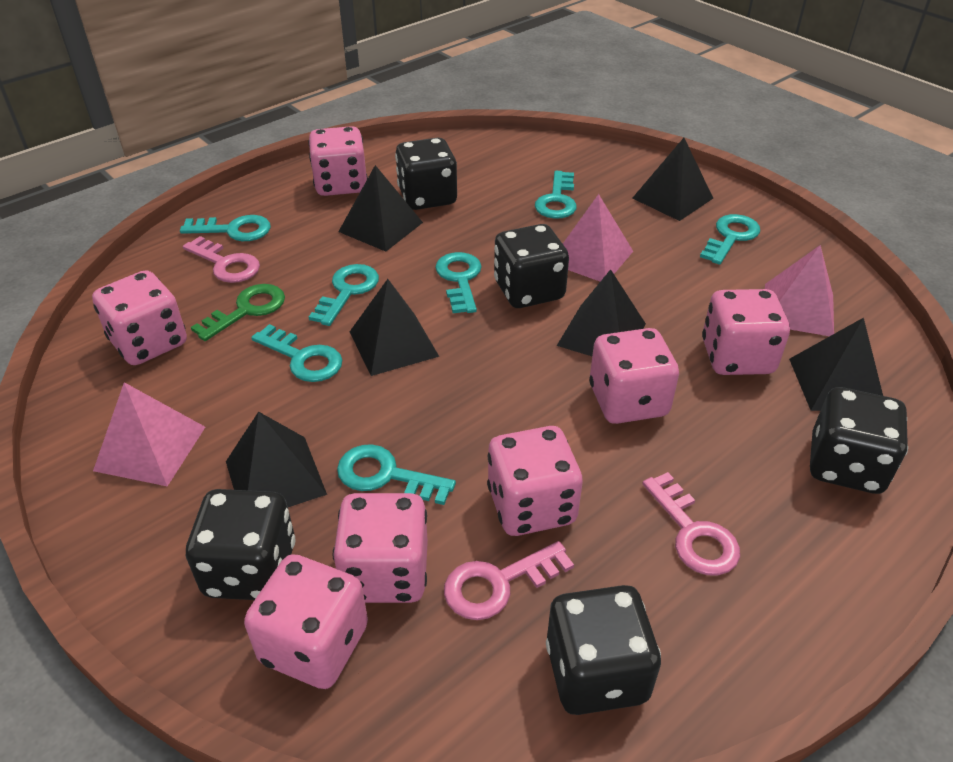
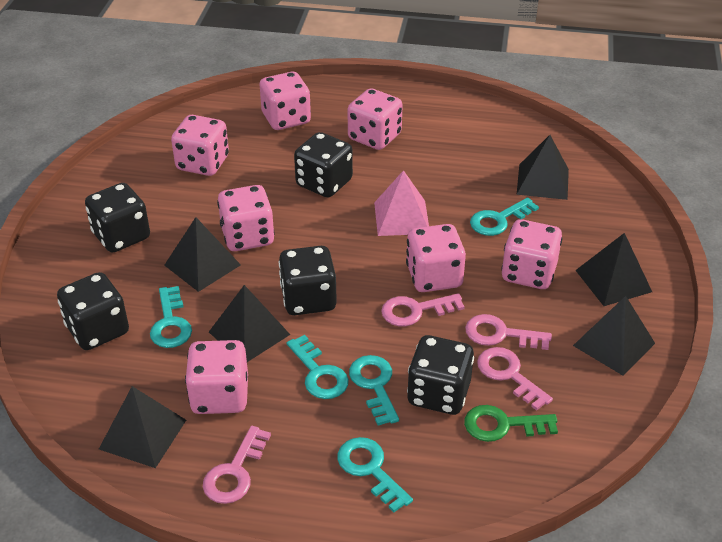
pink key: 3 -> 4
pink pyramid: 3 -> 1
turquoise key: 7 -> 5

